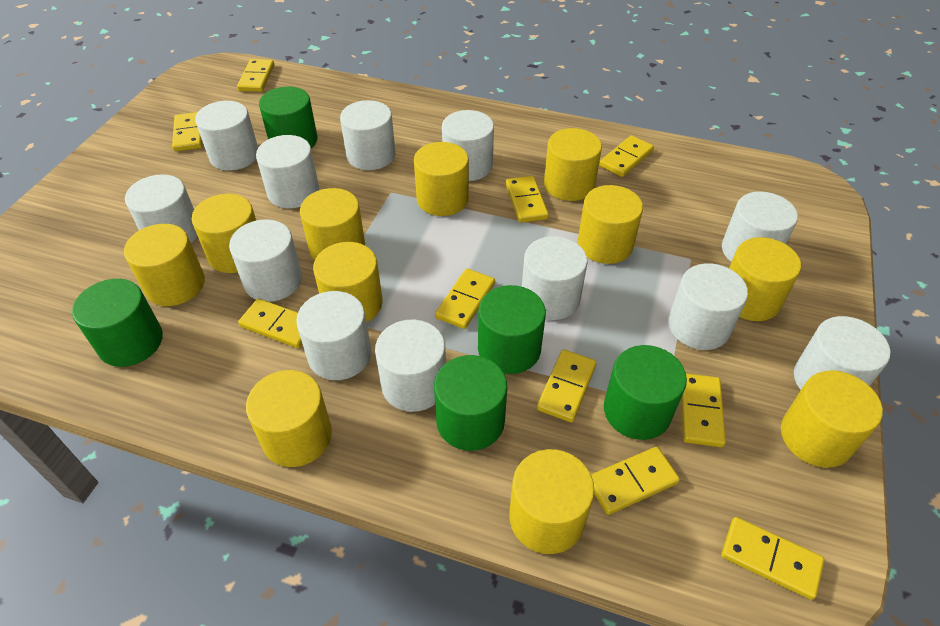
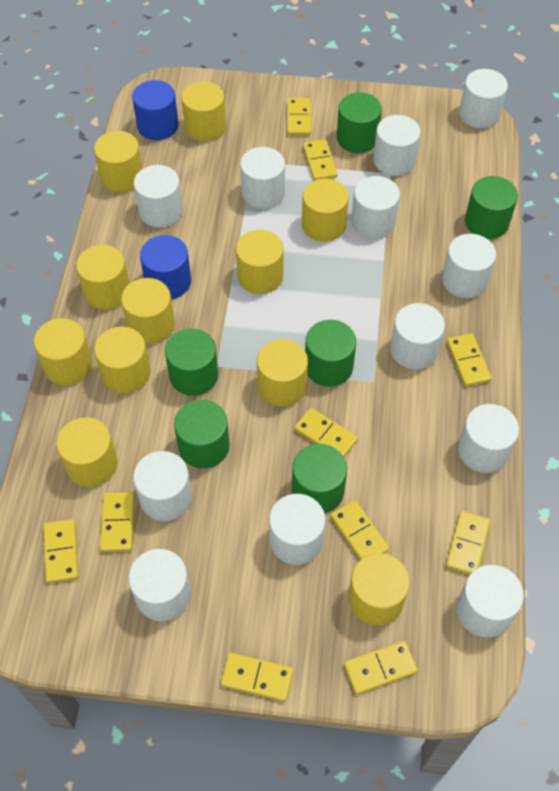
blue cylinder: 0 -> 2
green cylinder: 5 -> 6

